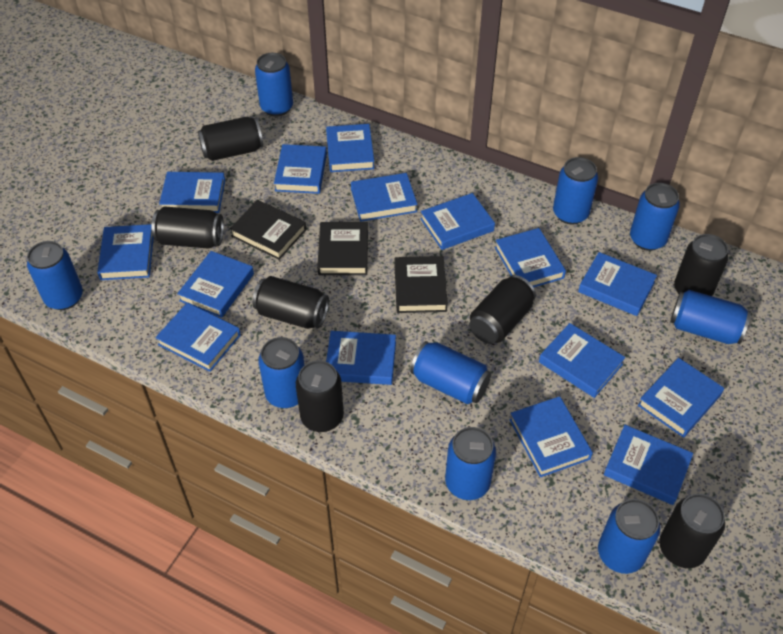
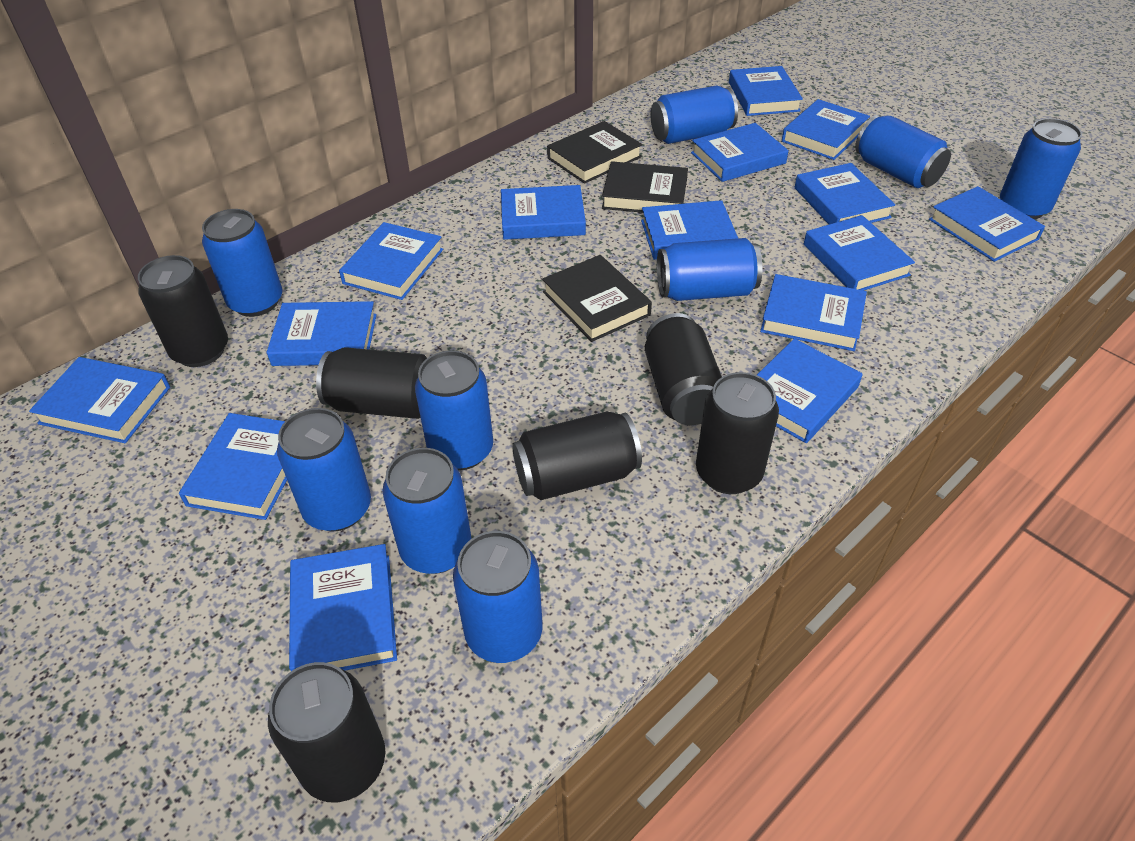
black can: 7 -> 6

